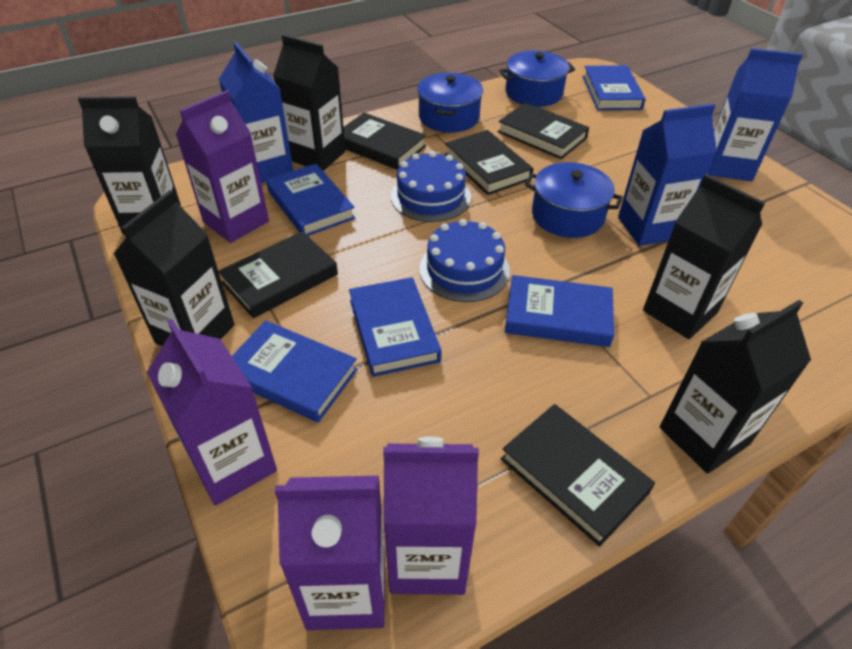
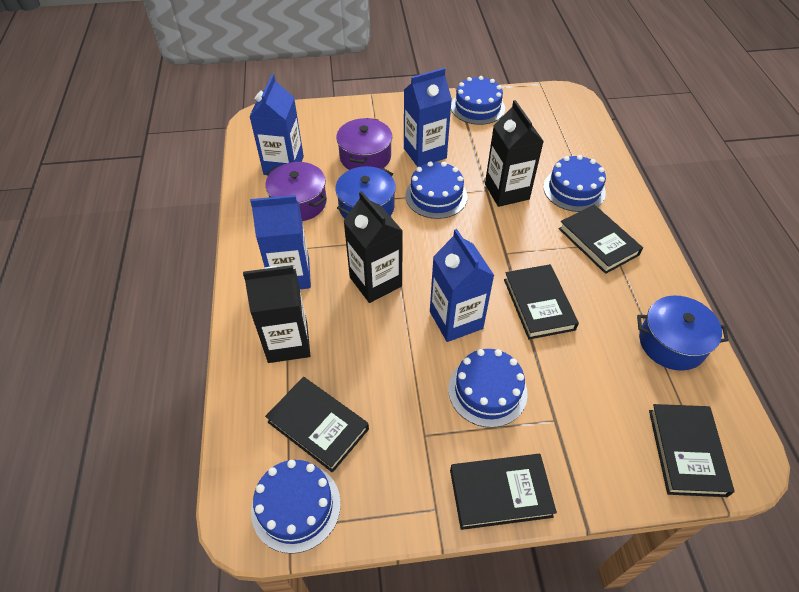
black carton: 5 -> 3
blue book: 5 -> 0
blue cake: 2 -> 5
blue carton: 3 -> 4
blue pot: 3 -> 2
purple carton: 4 -> 0
purple pot: 0 -> 2

